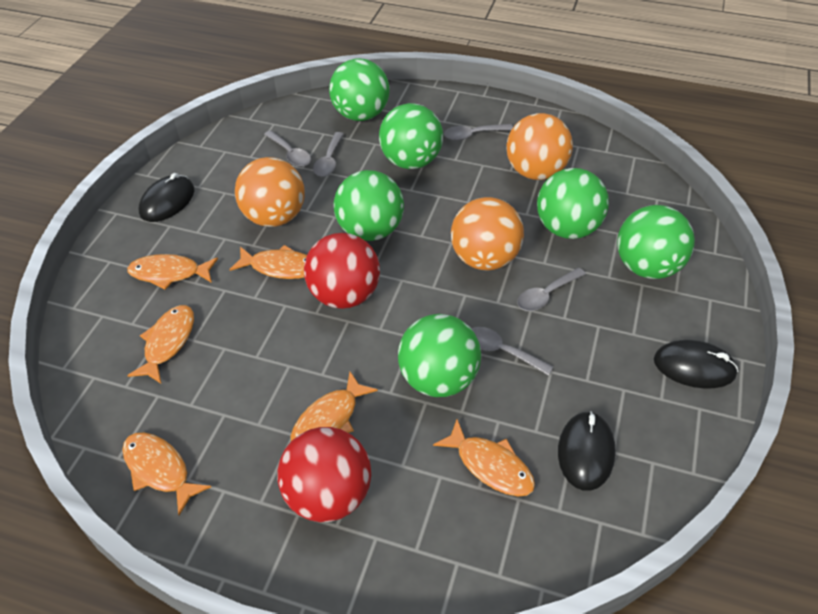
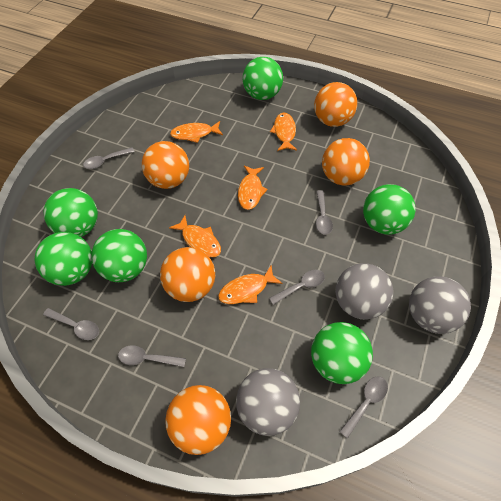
black mouse: 3 -> 0
grey ball: 0 -> 3
grey spoon: 5 -> 6
orange ball: 3 -> 5
orange fish: 6 -> 5
red ball: 2 -> 0

